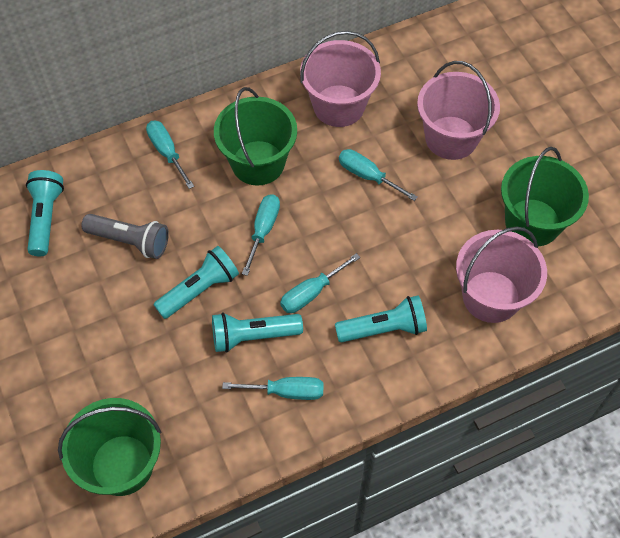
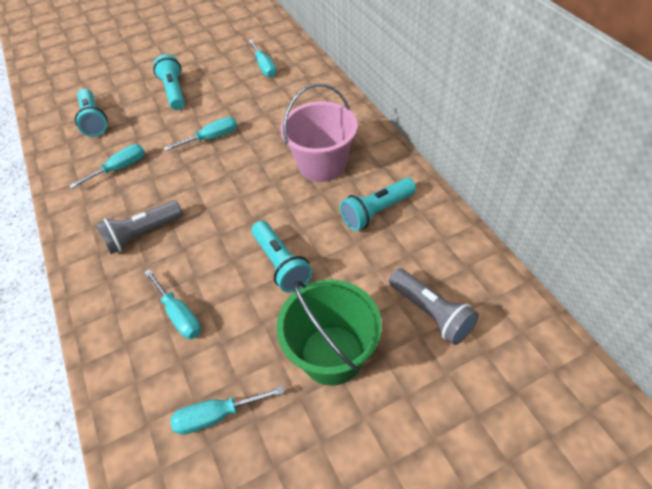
green bucket: 3 -> 1
grey flashlight: 1 -> 2
pink bucket: 3 -> 1

